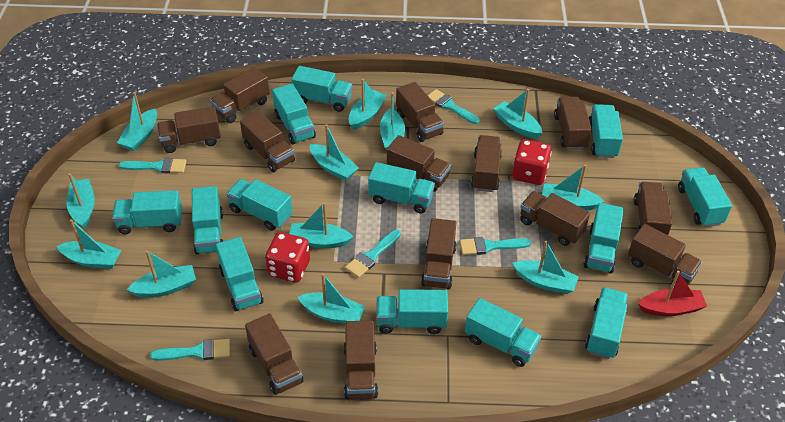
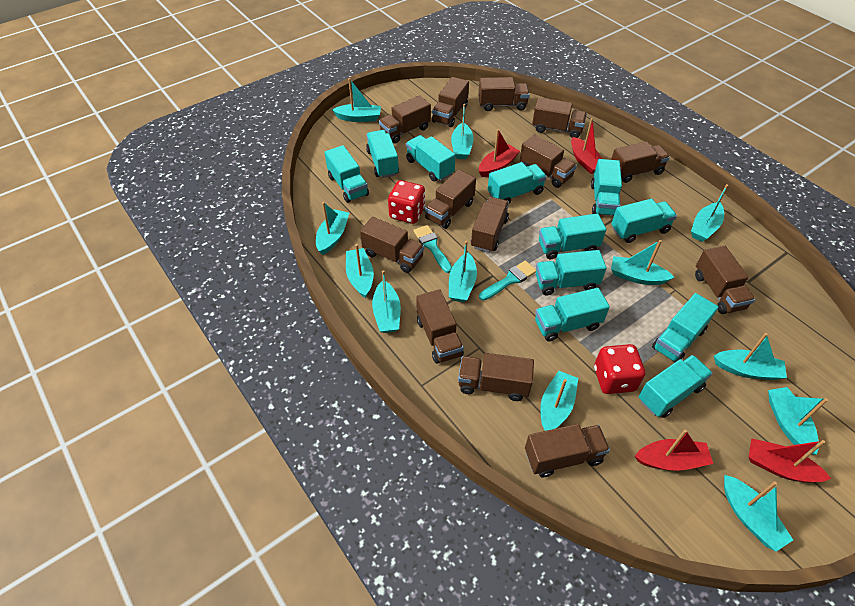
red boat: 1 -> 4
turquoise brush: 5 -> 2
turquoise truck: 13 -> 11

